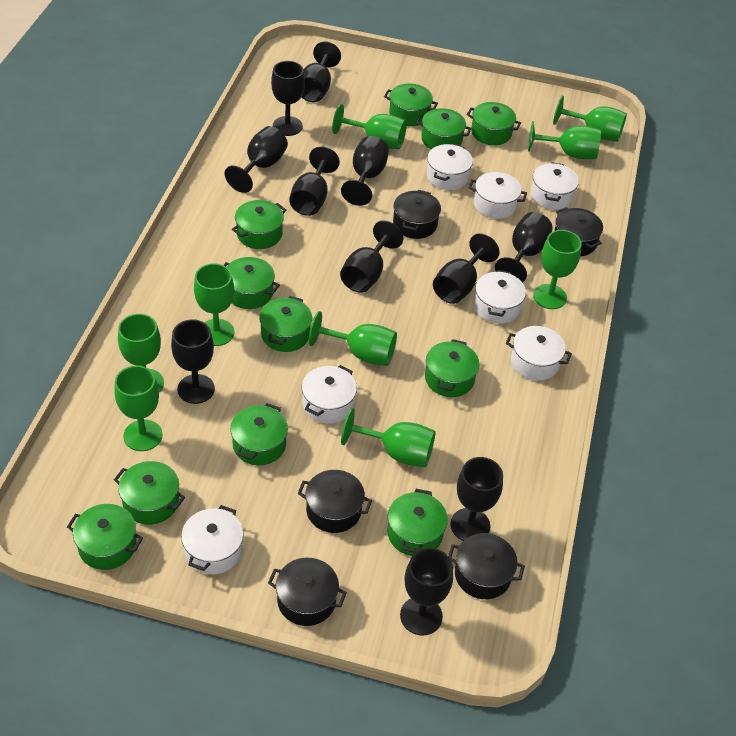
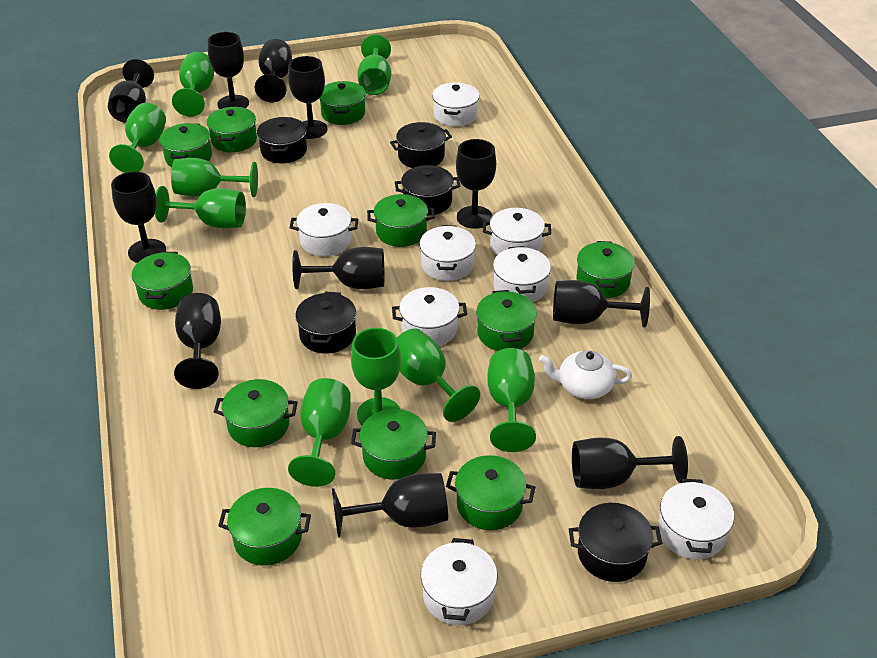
white pot: 7 -> 8
white teapot: 0 -> 1

